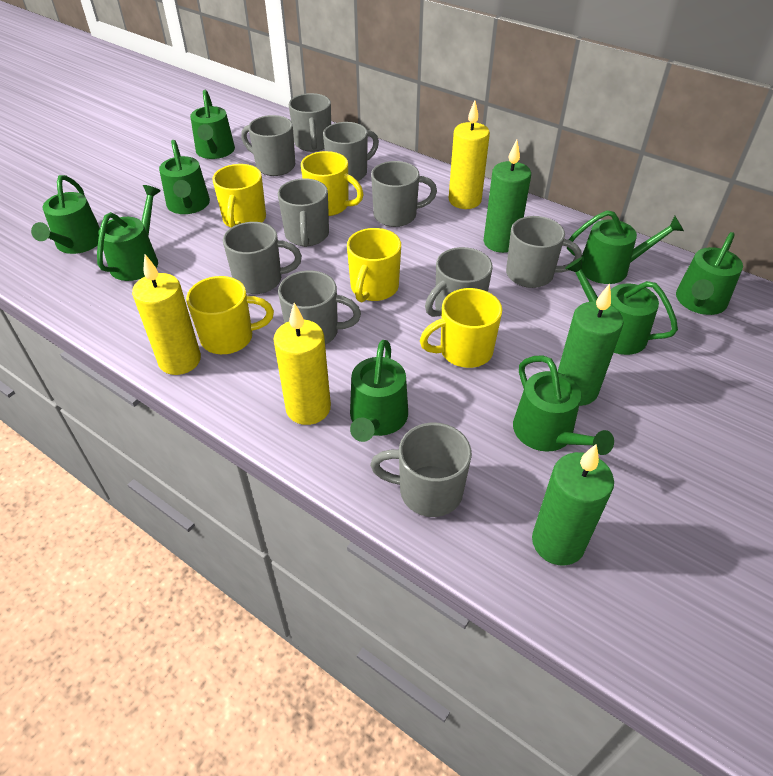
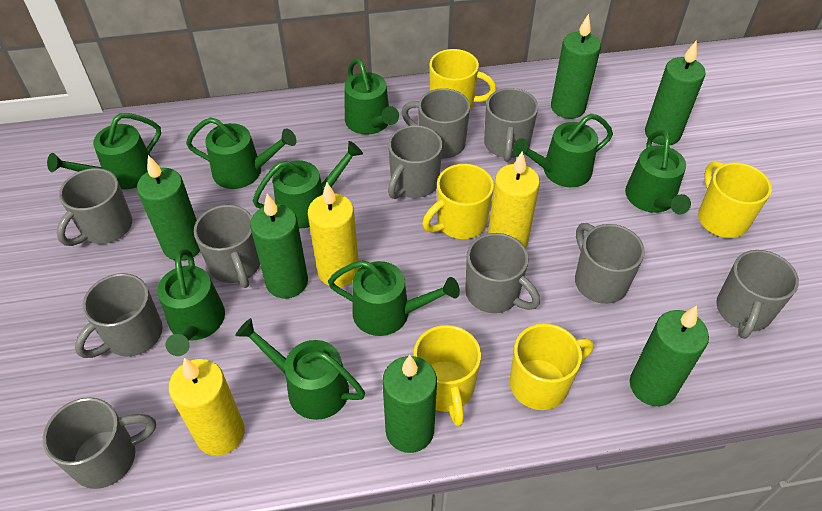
green candle: 3 -> 6

